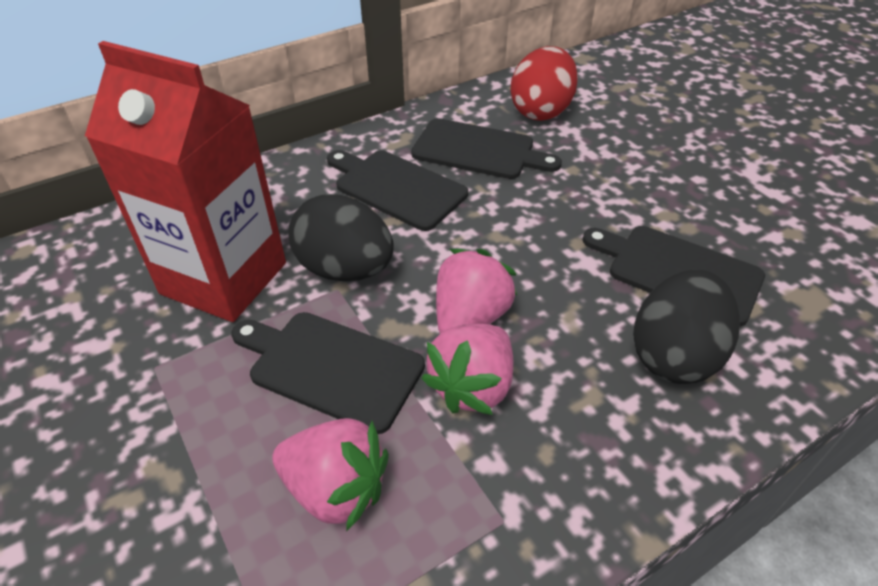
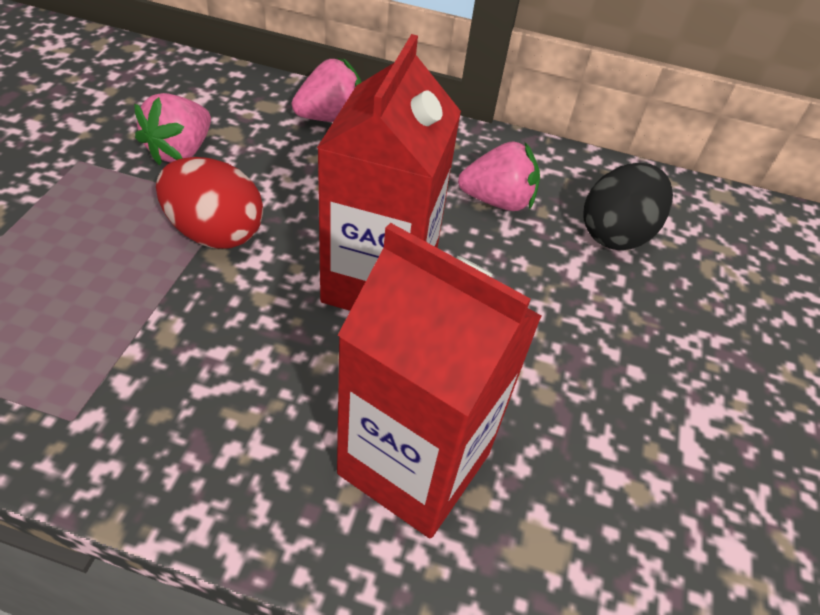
black cutting board: 4 -> 0
black egg: 2 -> 1
red carton: 1 -> 2

